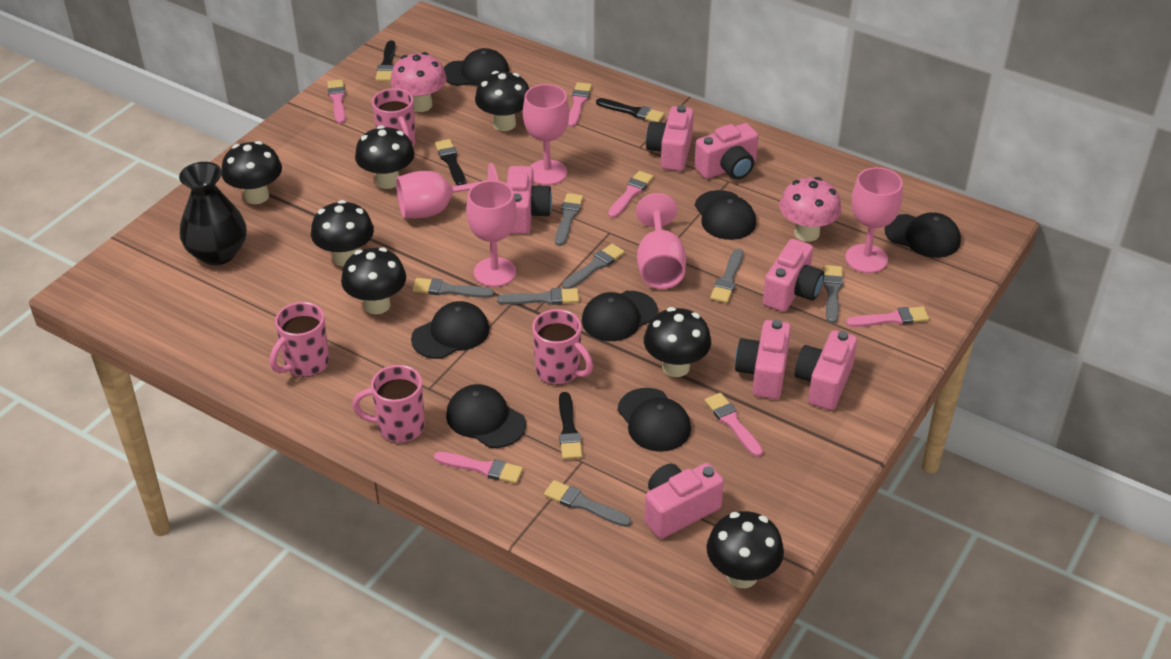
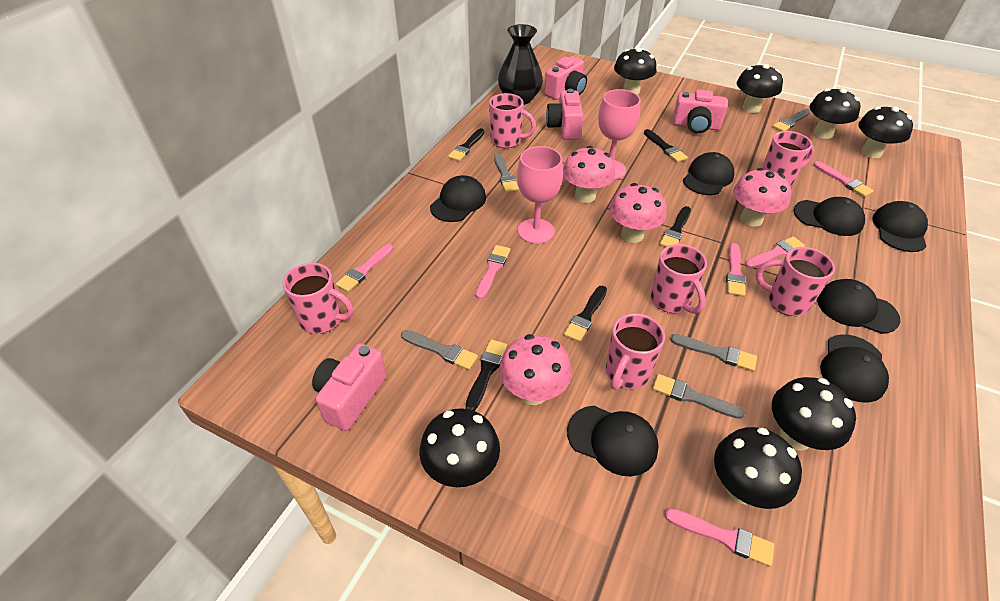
black brush: 4 -> 5
grey brush: 7 -> 5
pink camera: 7 -> 4
pink goblet: 5 -> 2
pink mug: 4 -> 6
pink mushroom: 2 -> 4

